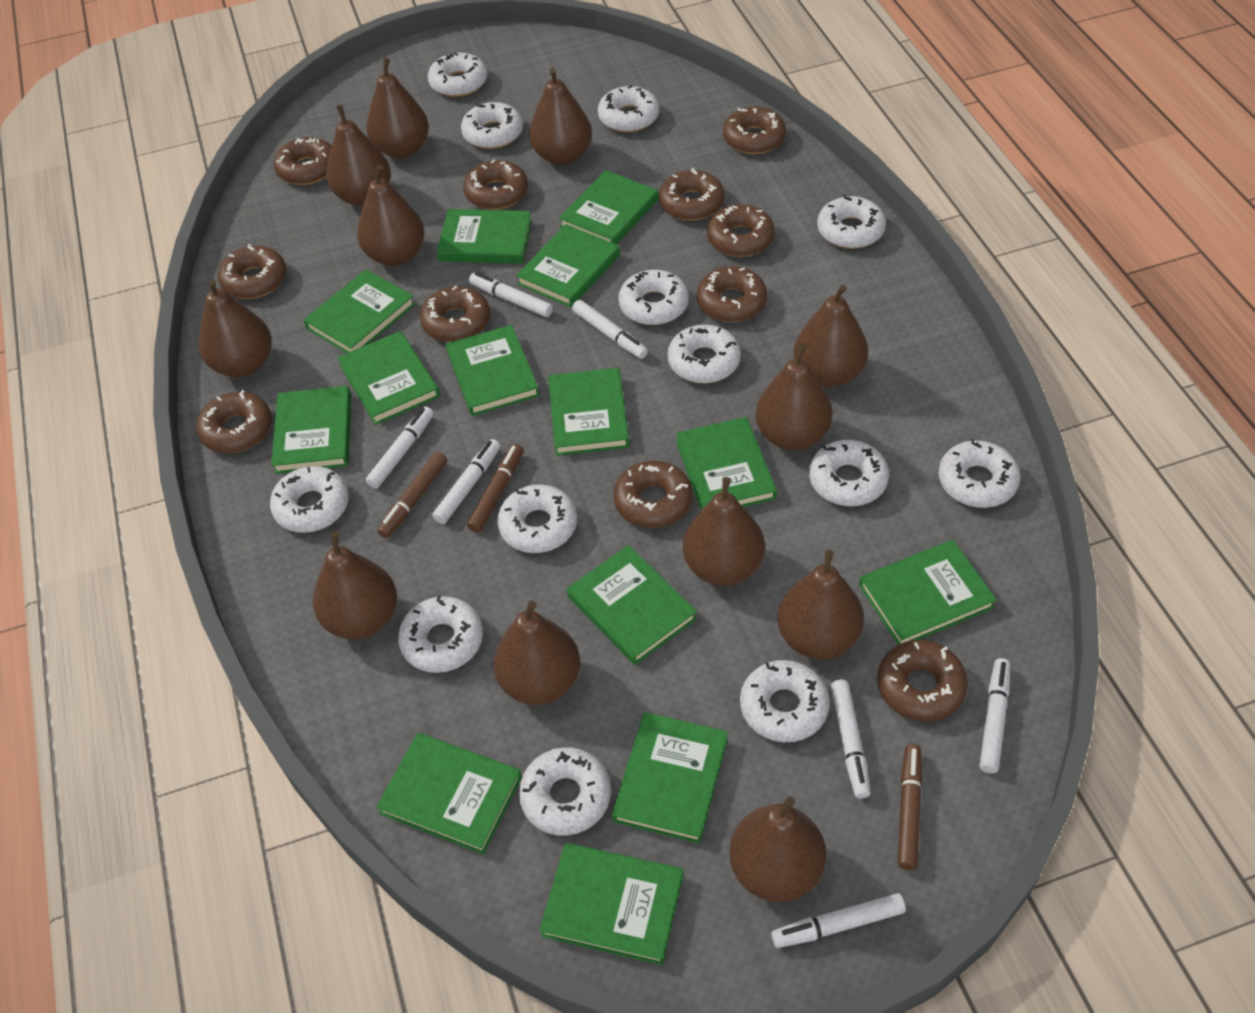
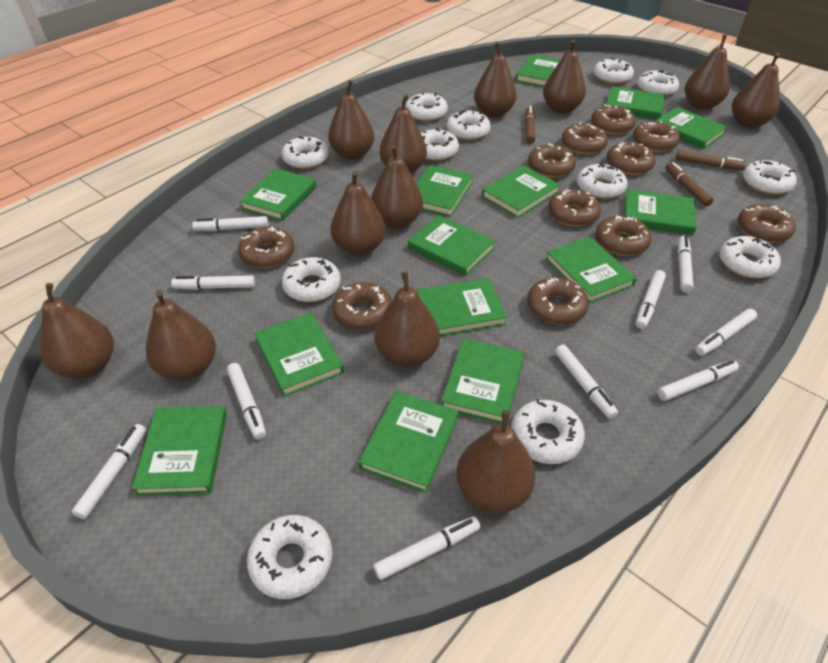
white donut: 13 -> 12
white marker: 7 -> 10

